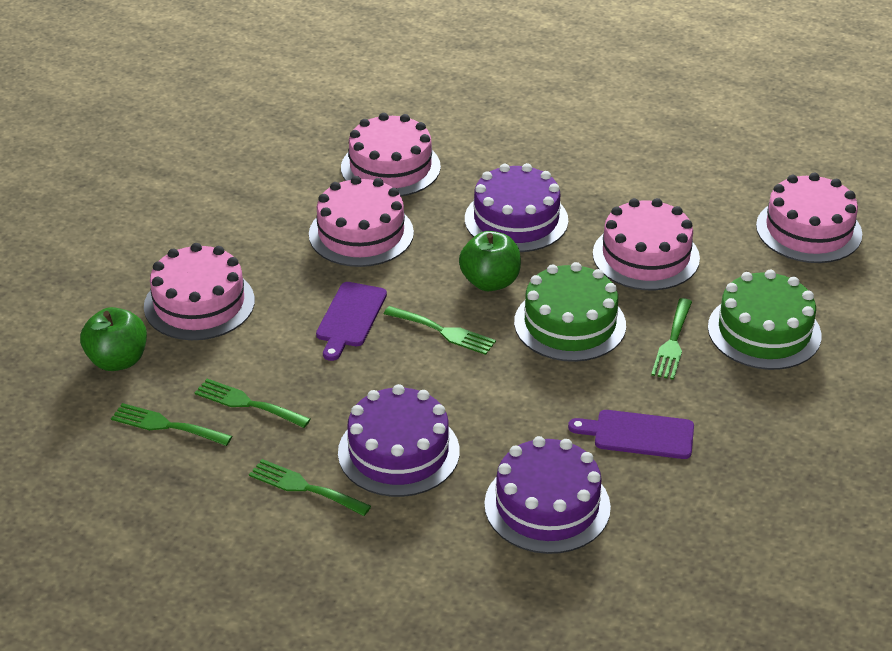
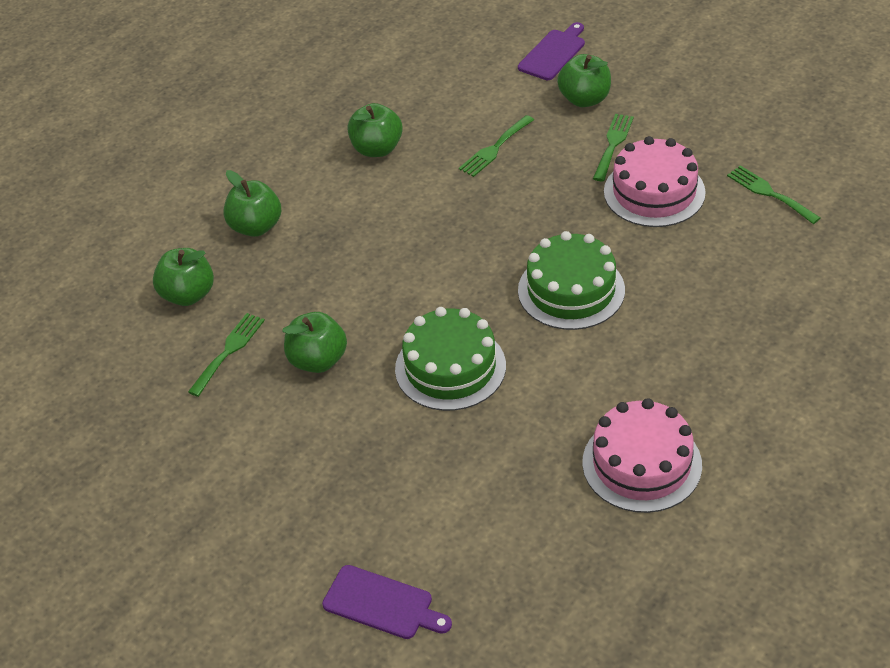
green apple: 2 -> 5
green fork: 5 -> 4
pink cake: 5 -> 2
purple cake: 3 -> 0

